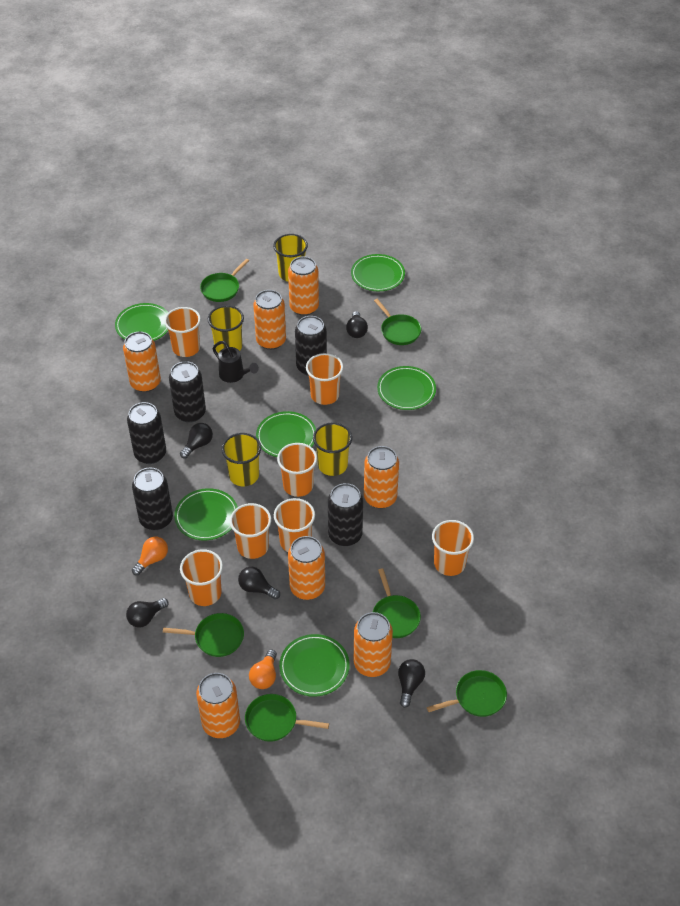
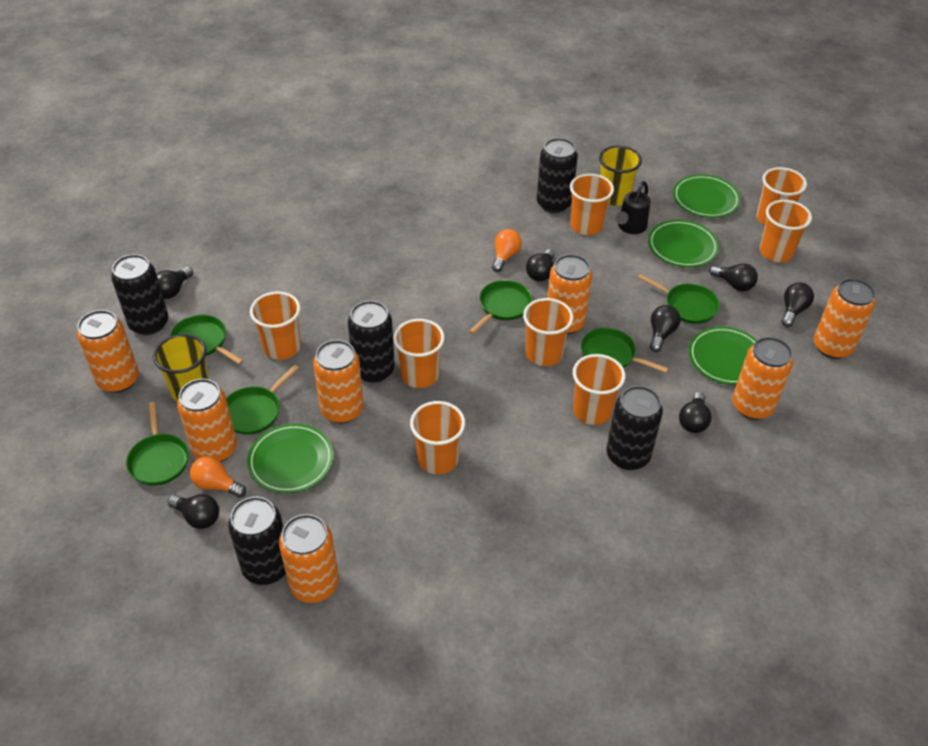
black light bulb: 5 -> 7
green plate: 6 -> 4
orange cup: 7 -> 8
yellow cup: 4 -> 2

